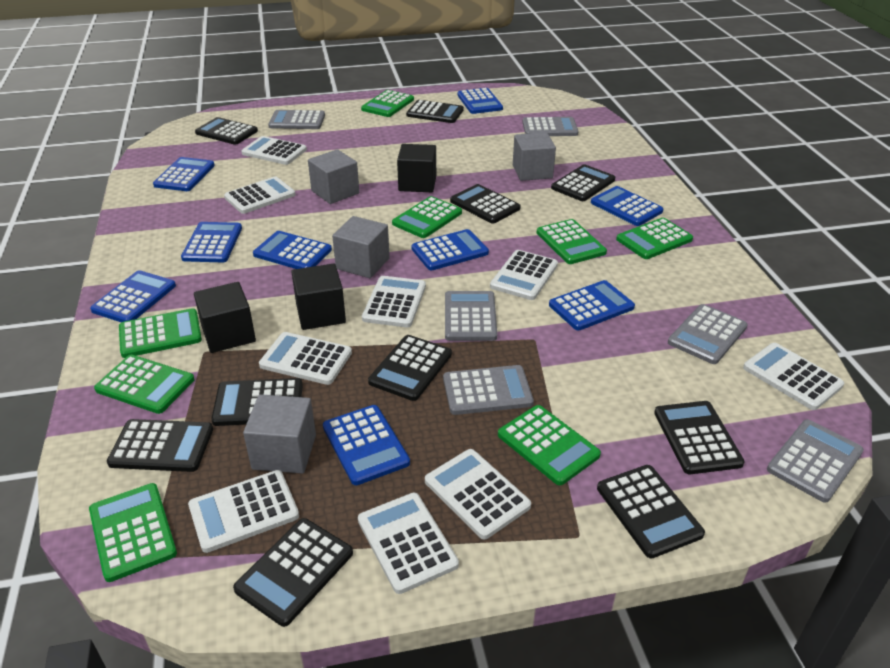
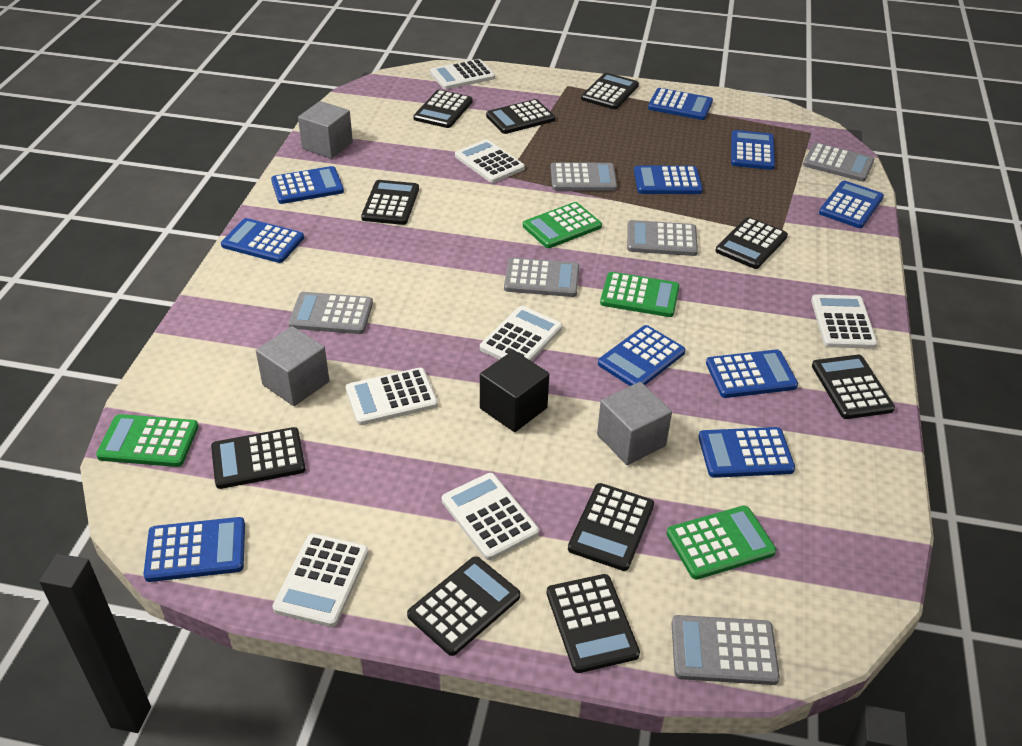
black cube: 3 -> 1
blue calculator: 9 -> 10
green calculator: 8 -> 4
grey cube: 4 -> 3
white calculator: 9 -> 7

